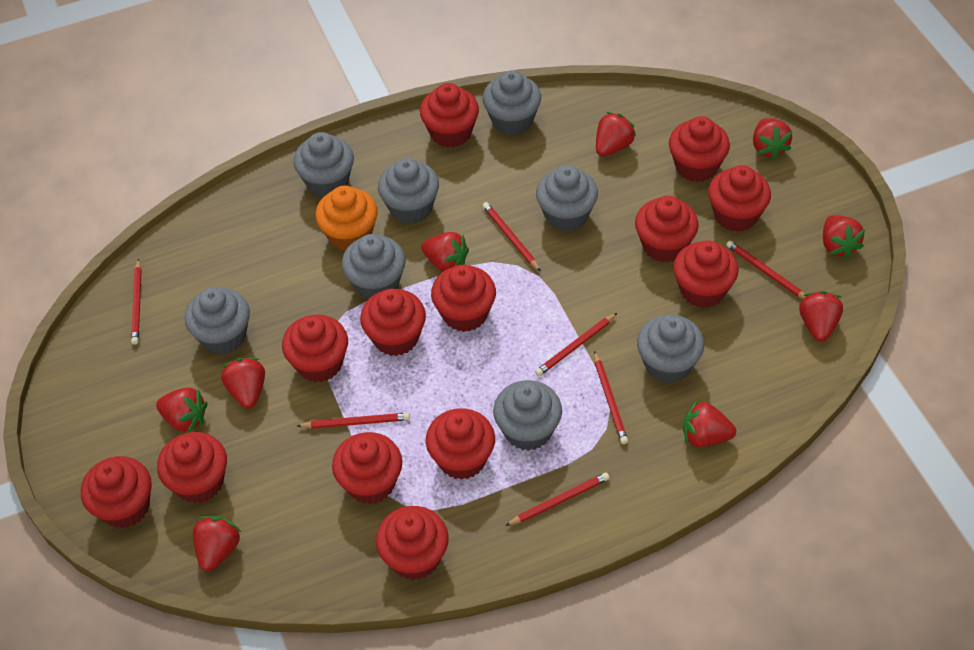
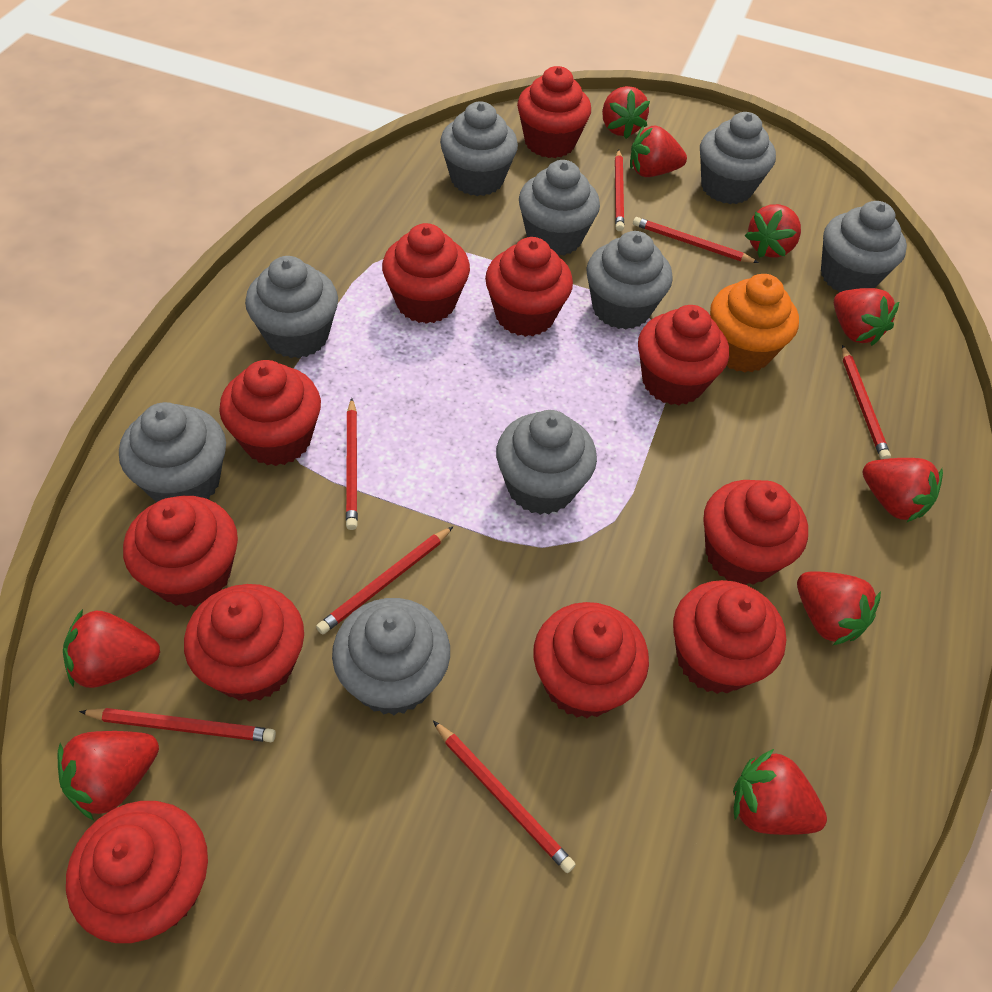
grey cupcake: 8 -> 9
red cupcake: 13 -> 11

